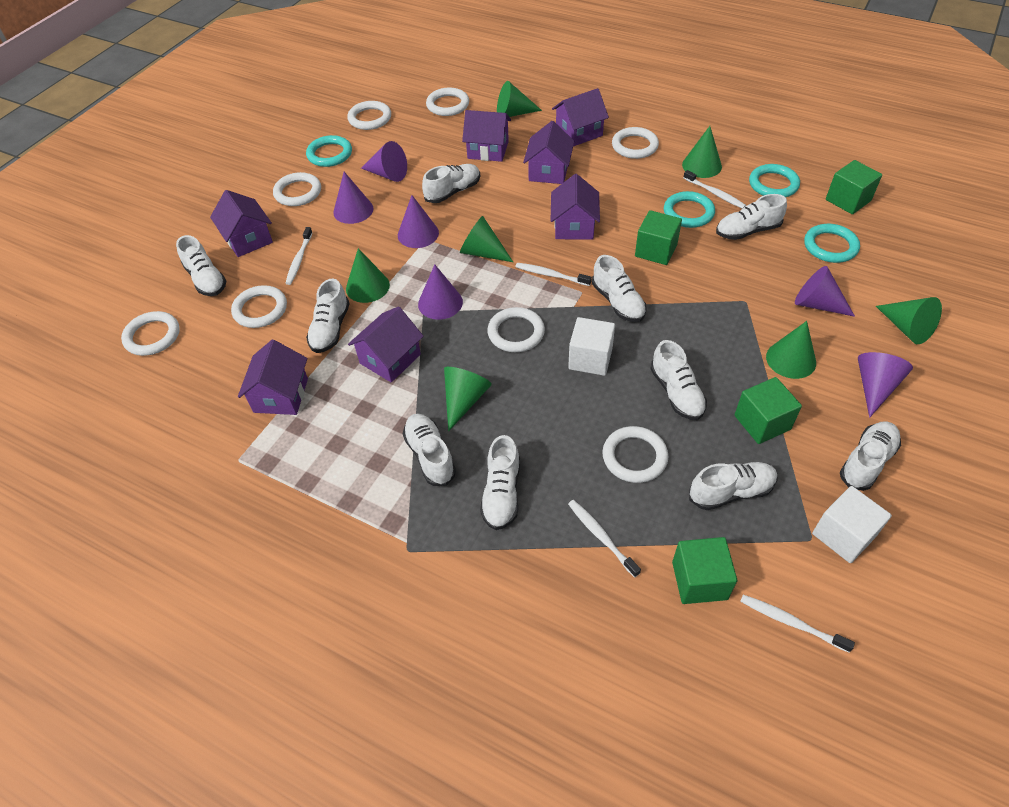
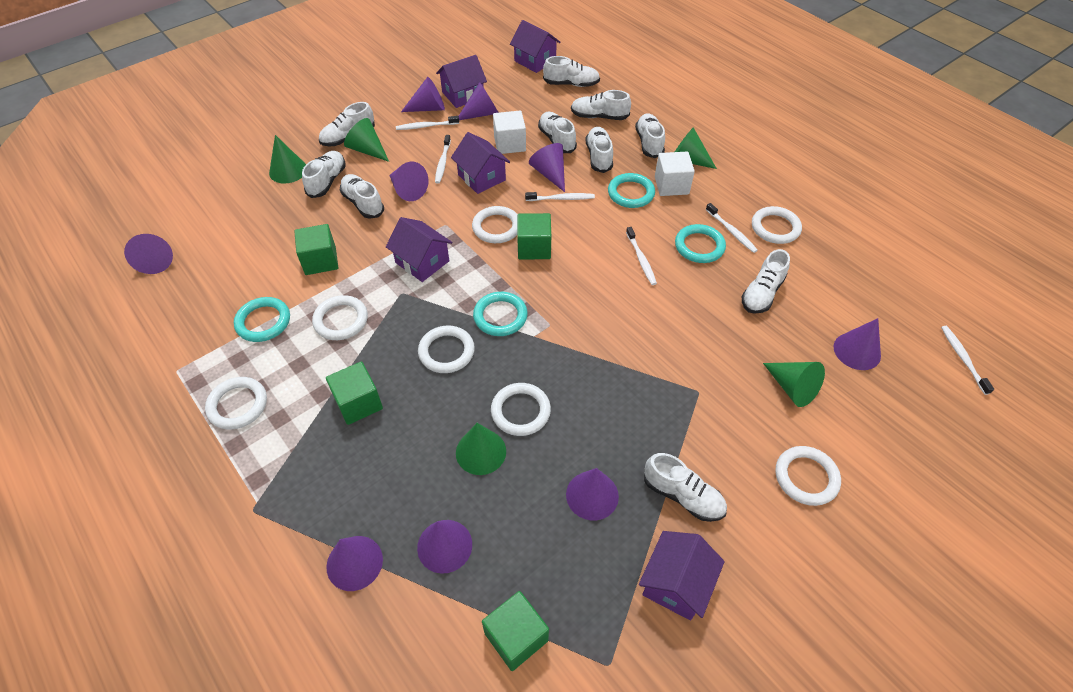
green cone: 7 -> 5
purple cone: 6 -> 9
purple house: 7 -> 5
white ring: 8 -> 7
white toothbrush: 5 -> 6

